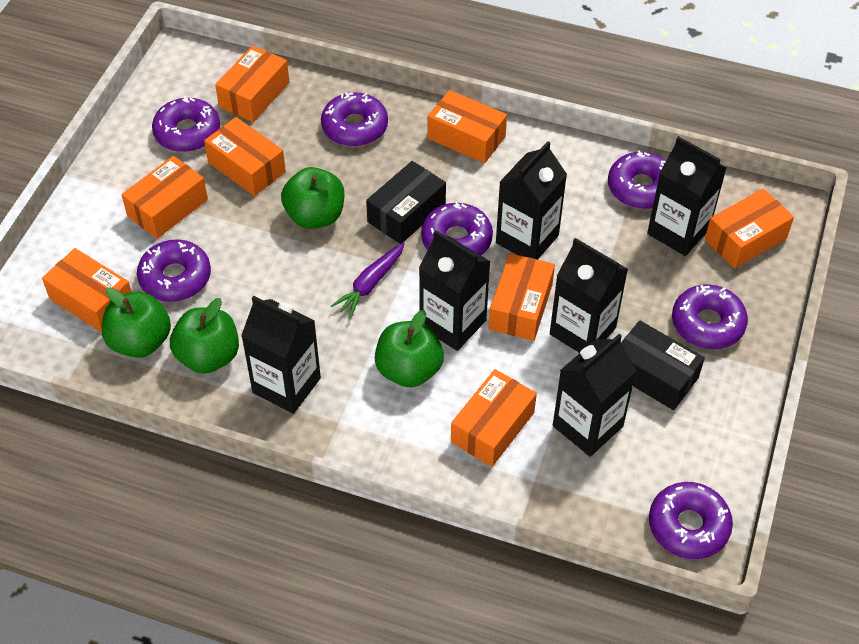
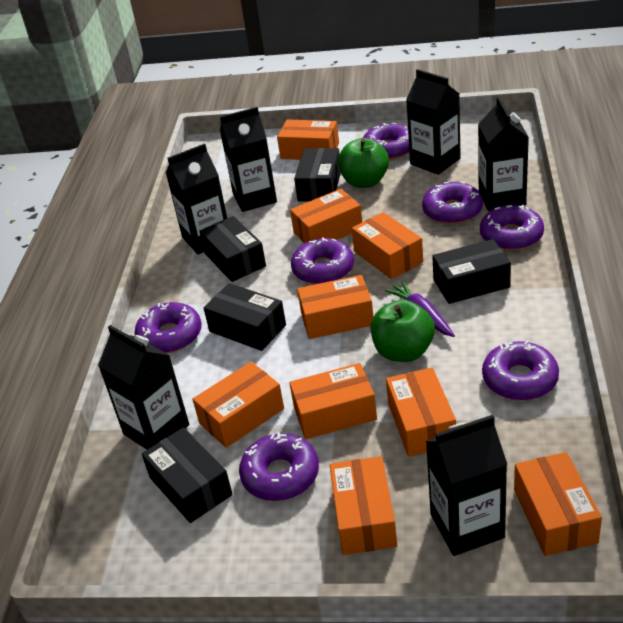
black box: 2 -> 5
green apple: 4 -> 2
orange box: 8 -> 9

